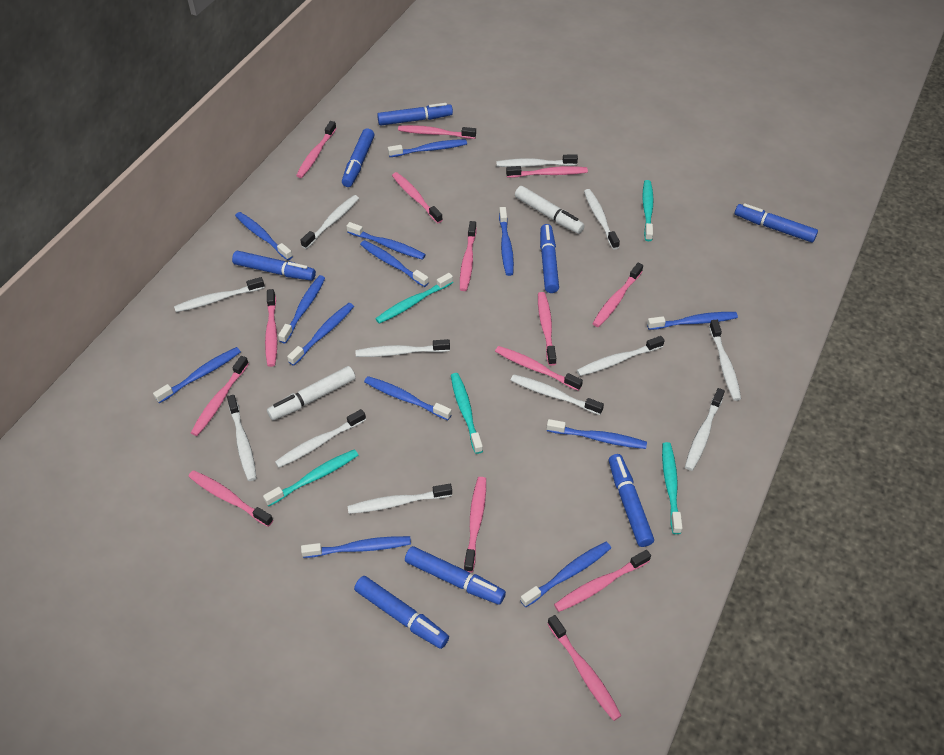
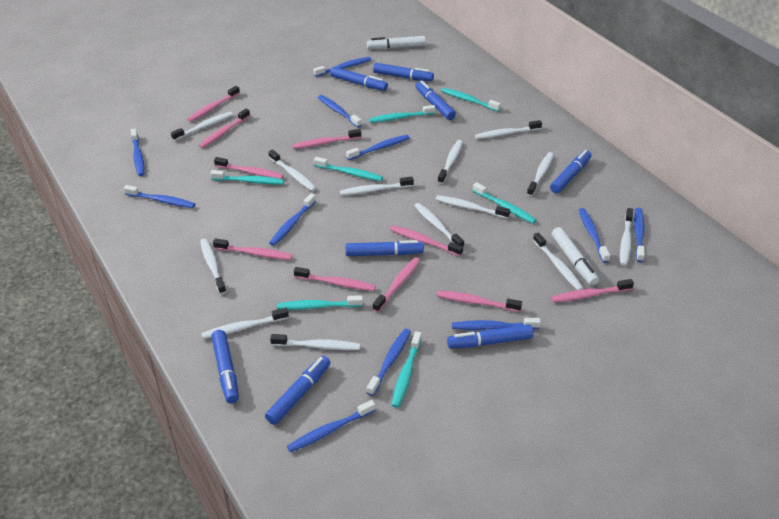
blue toothbrush: 13 -> 11
pink toothbrush: 14 -> 10
turquoise toothbrush: 5 -> 7
white toothbrush: 12 -> 13

